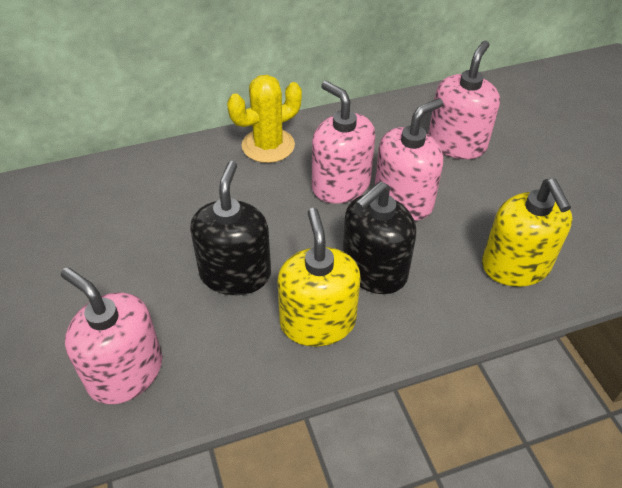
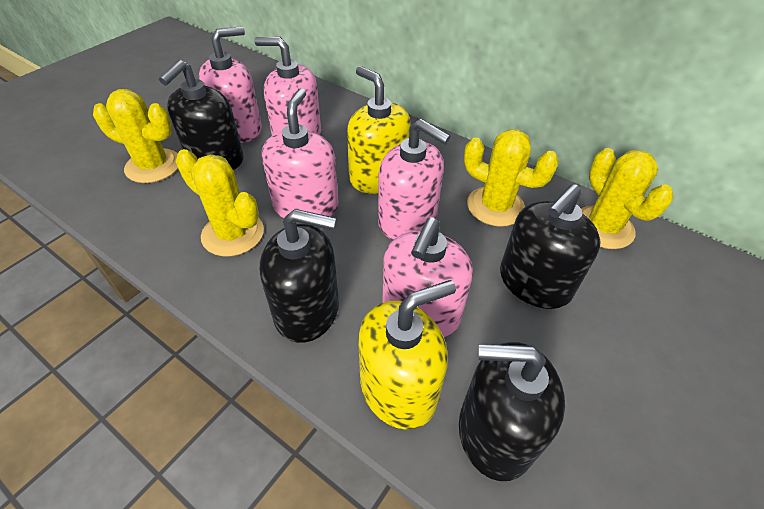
black soap dispenser: 2 -> 4
pink soap dispenser: 4 -> 5
yellow cactus: 1 -> 4

